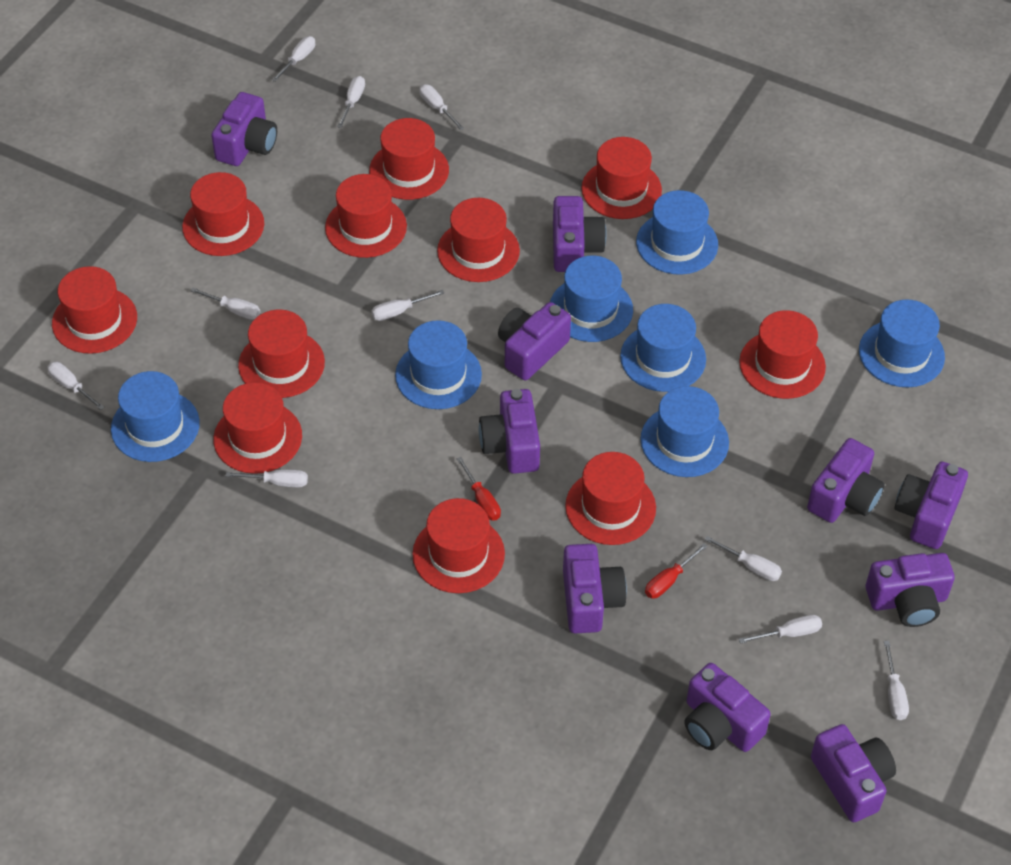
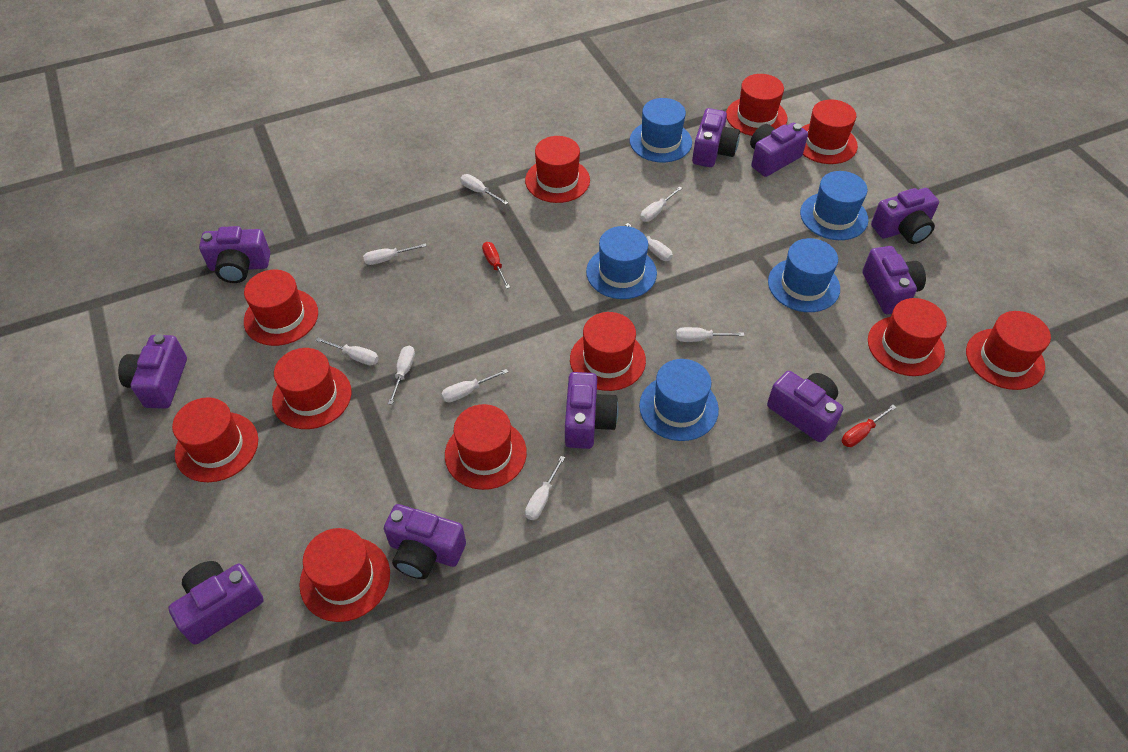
blue hat: 7 -> 5
white screwdriver: 10 -> 9

